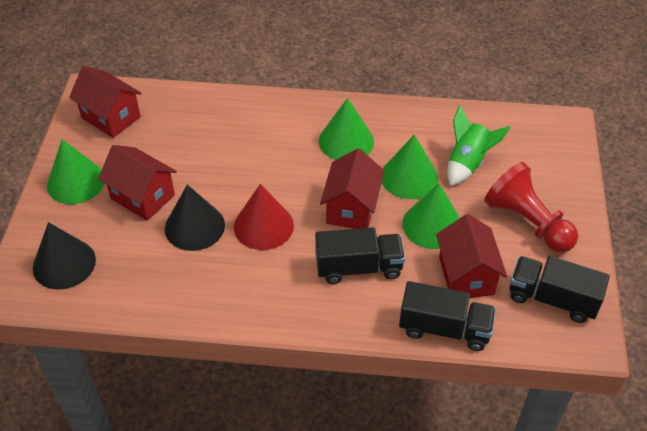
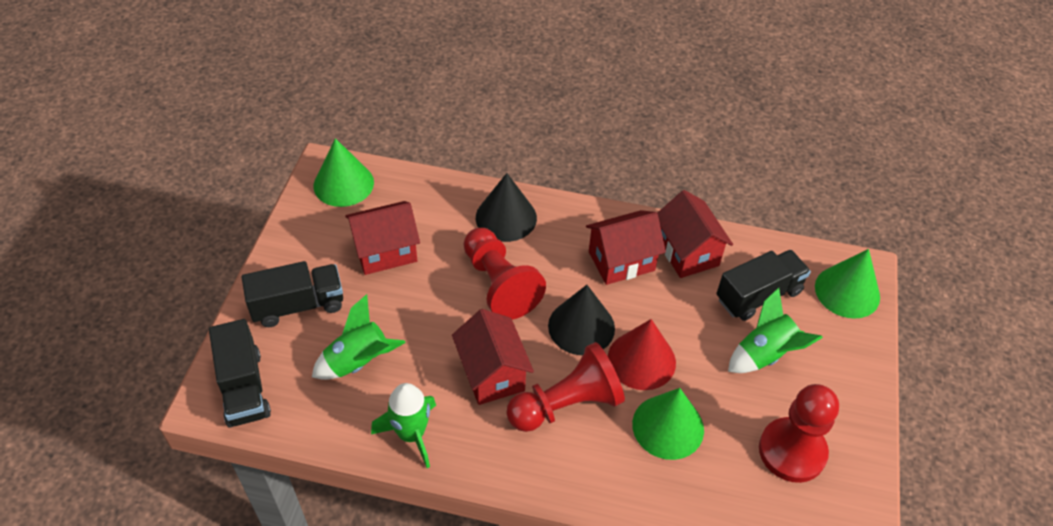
green cone: 4 -> 3
green rocket: 1 -> 3
red pawn: 1 -> 3

